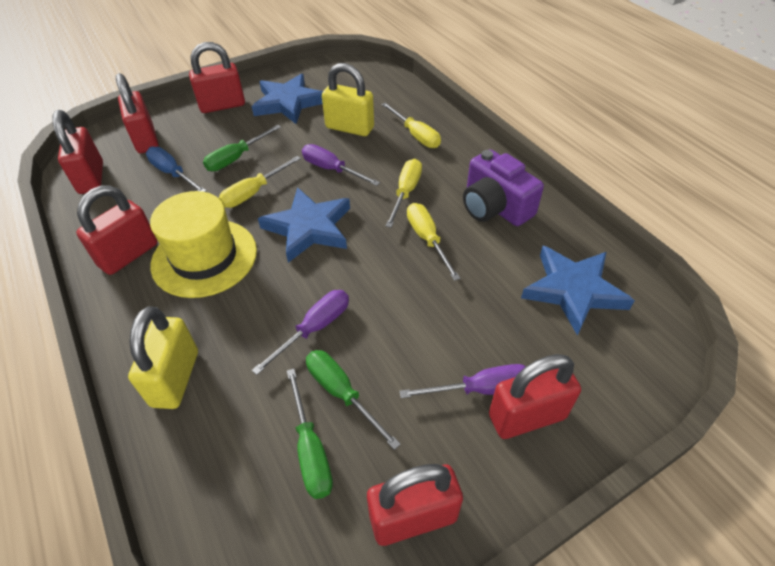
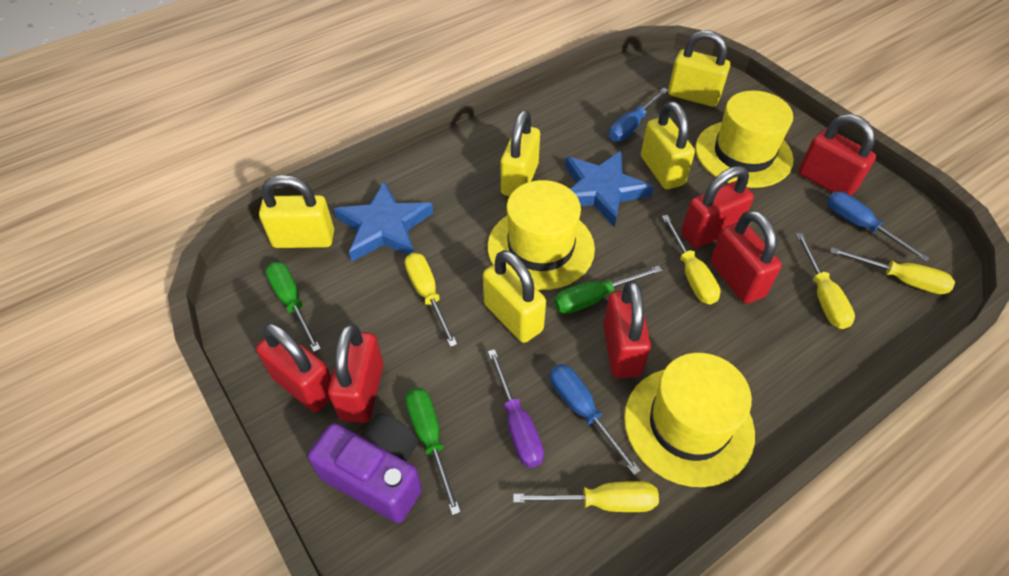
blue screwdriver: 1 -> 3
blue star: 3 -> 2
purple screwdriver: 3 -> 1
yellow hat: 1 -> 3
yellow padlock: 2 -> 5
yellow screwdriver: 4 -> 5

